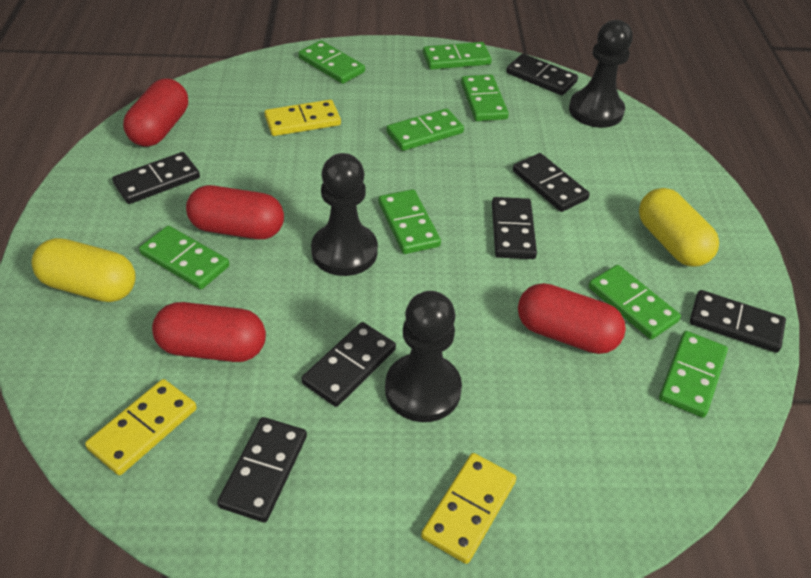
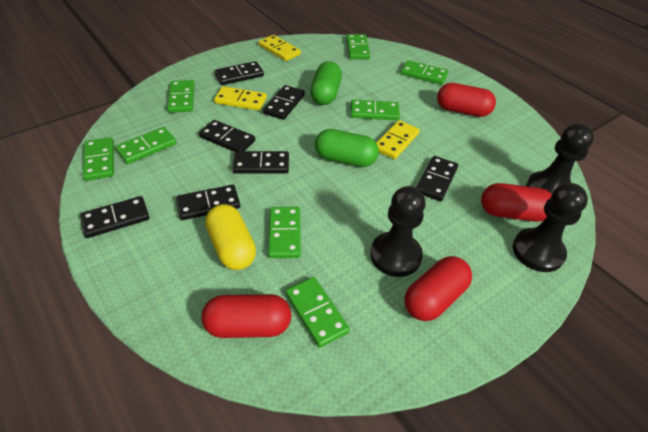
green capsule: 0 -> 2
yellow capsule: 2 -> 1

